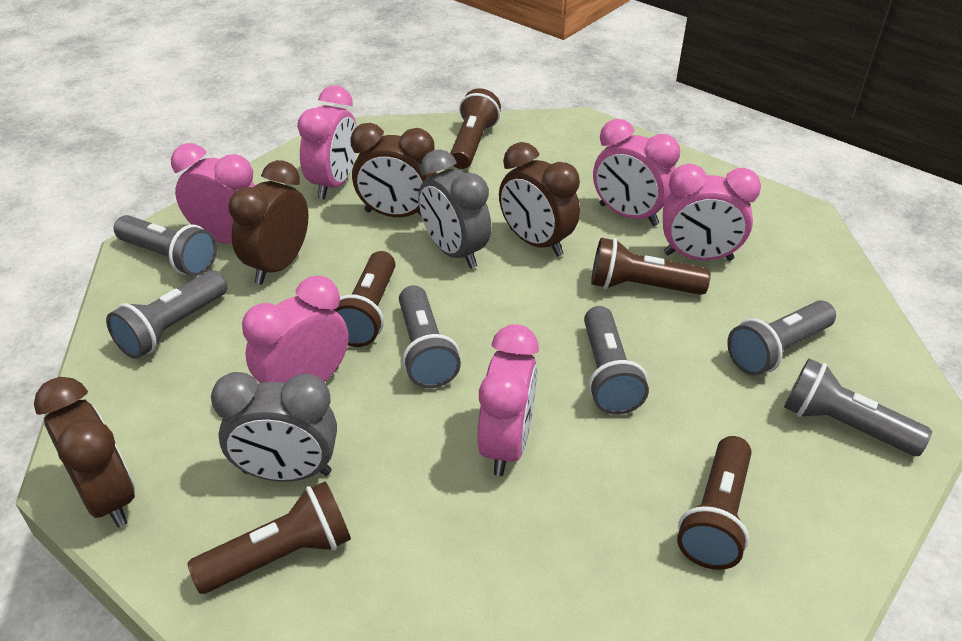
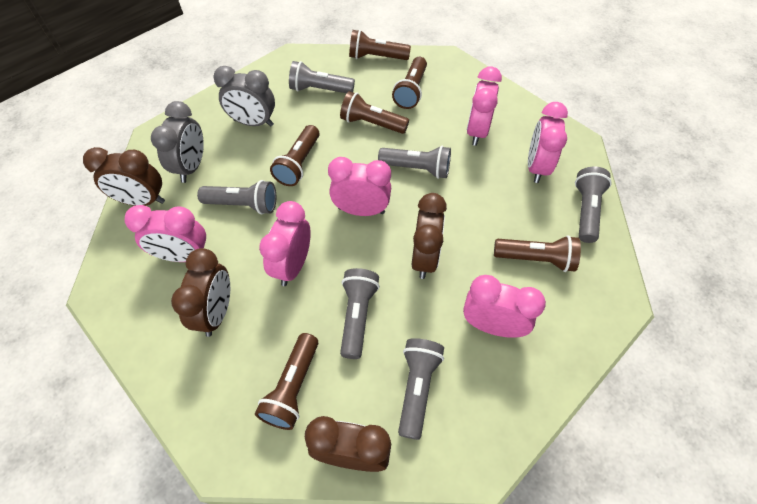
brown flashlight: 5 -> 6

